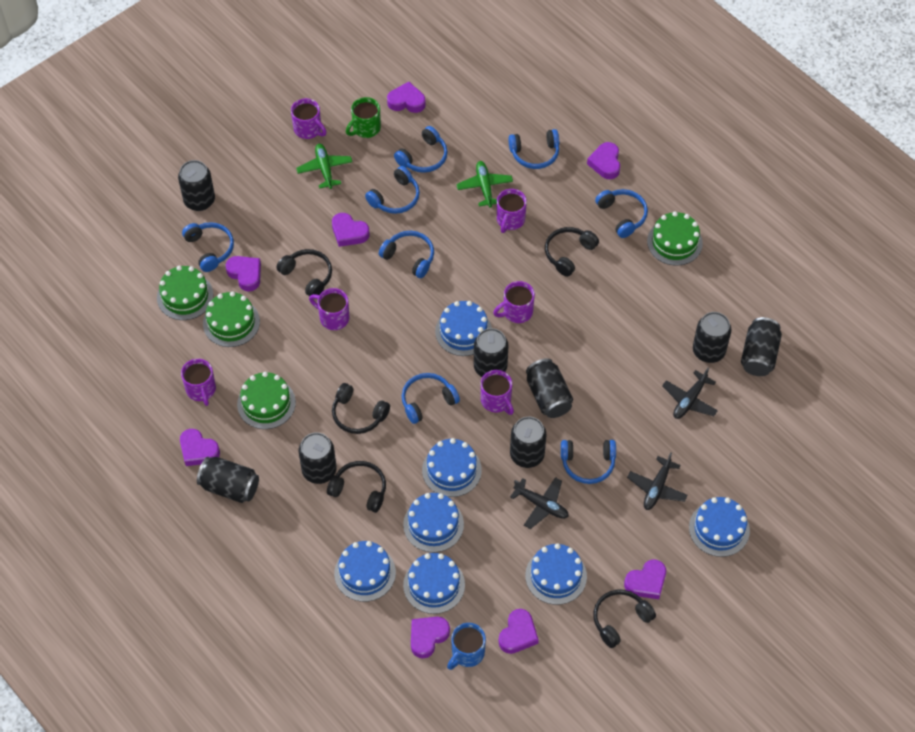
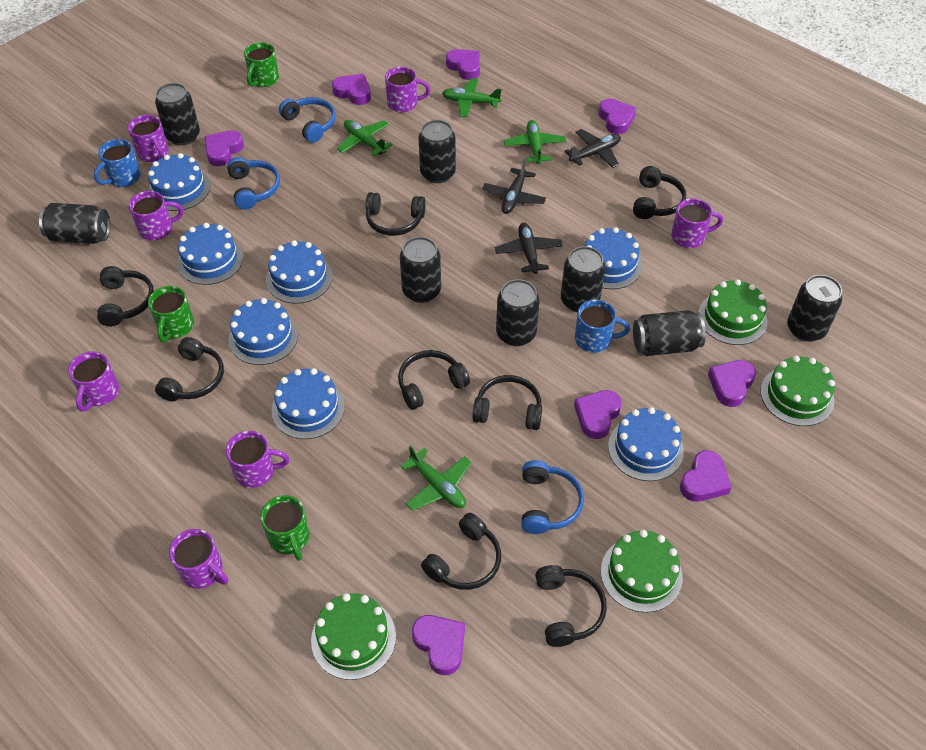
black headphones: 5 -> 8
blue headphones: 8 -> 3
blue mug: 1 -> 2
green mug: 1 -> 3
green plane: 2 -> 4
purple mug: 6 -> 7

